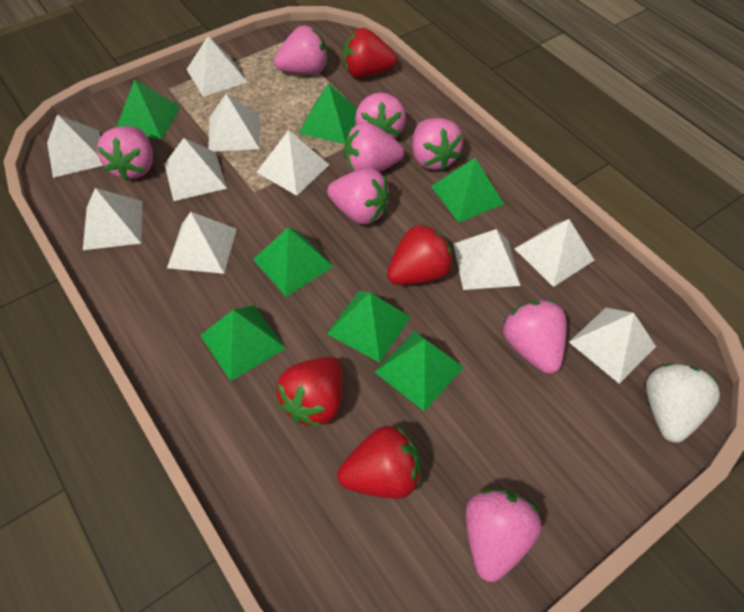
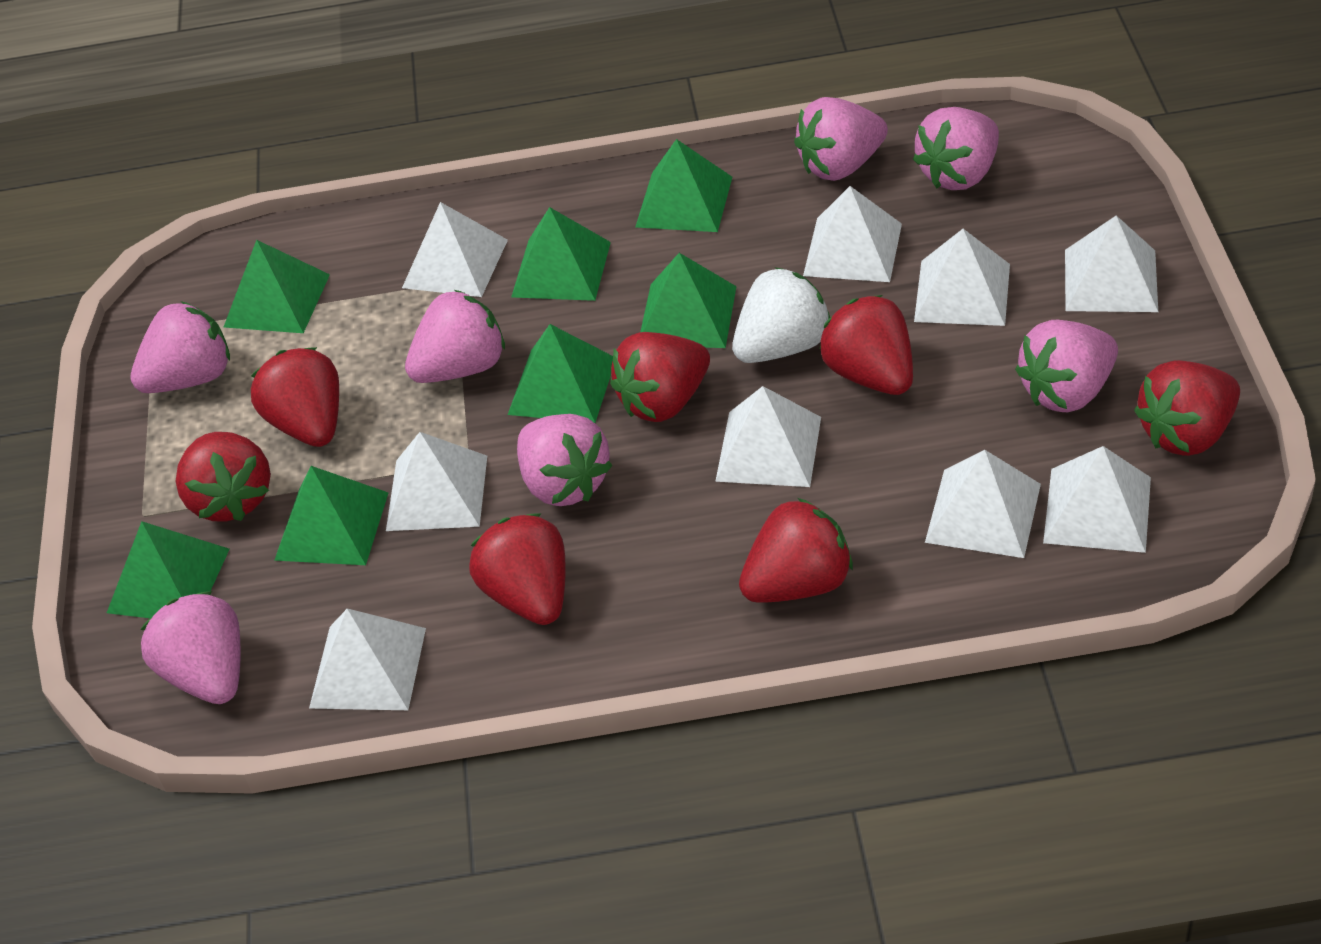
pink strawberry: 8 -> 7
red strawberry: 4 -> 7
white pyramid: 10 -> 9

